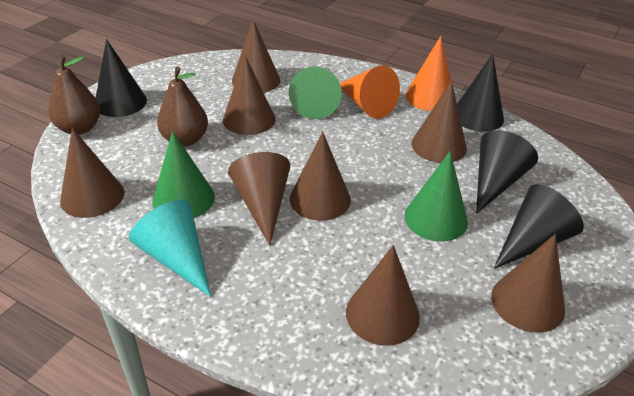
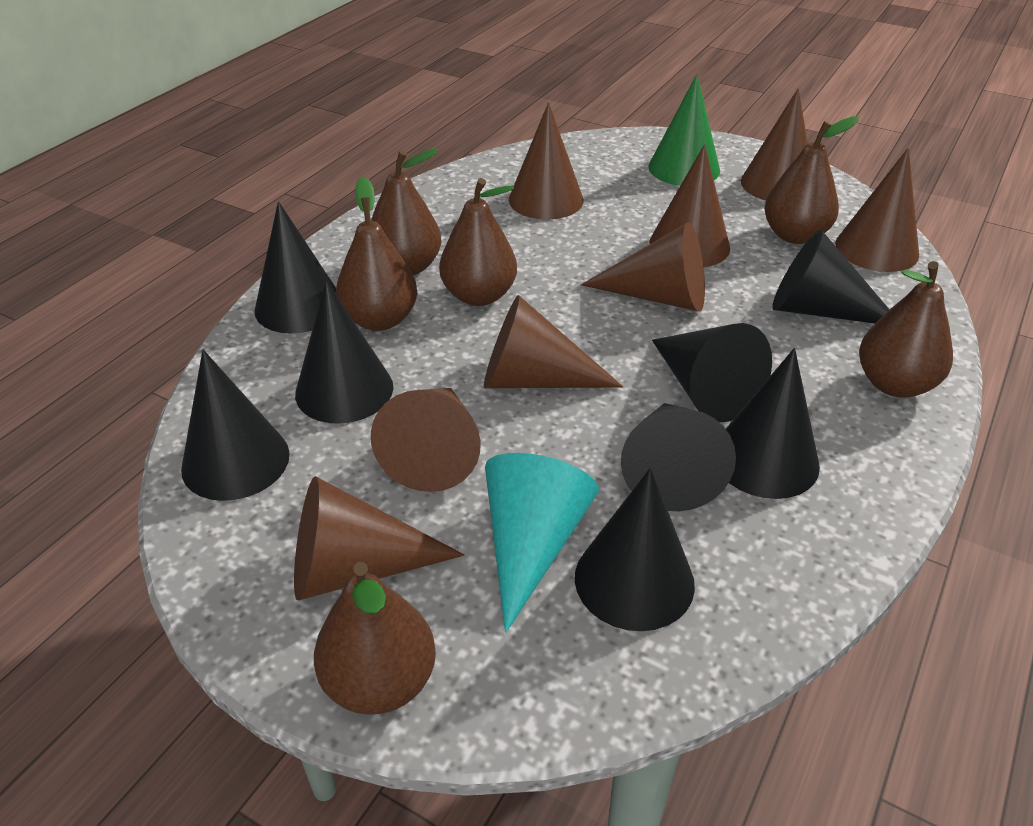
black cone: 4 -> 8
brown pear: 2 -> 6
green cone: 3 -> 1
orange cone: 2 -> 0

